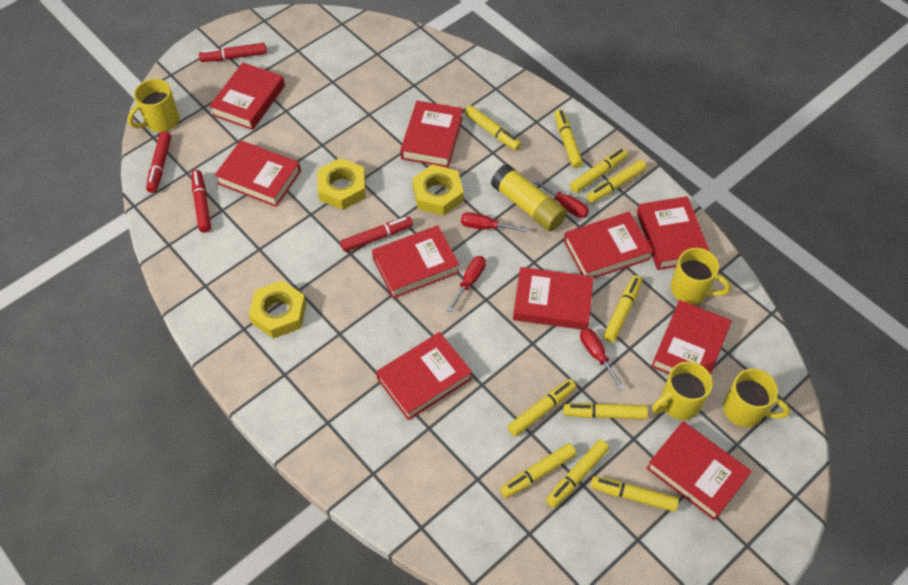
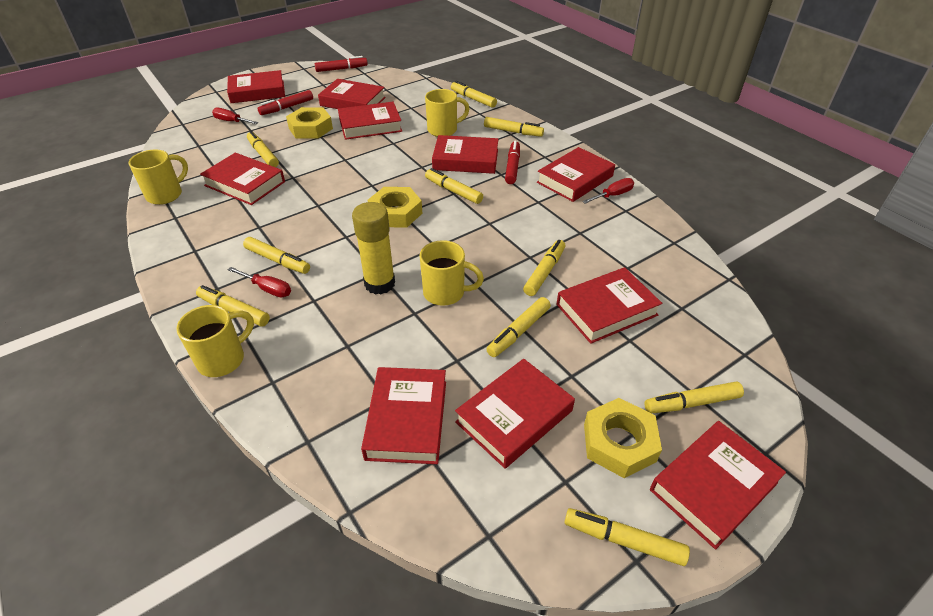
red marker: 4 -> 3
red screwdriver: 4 -> 3

